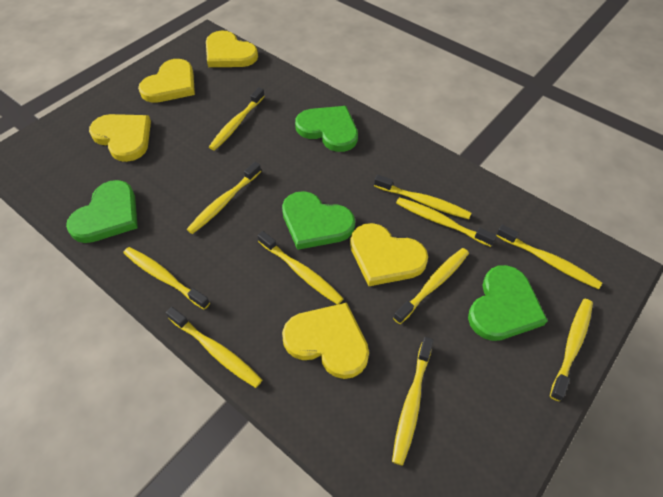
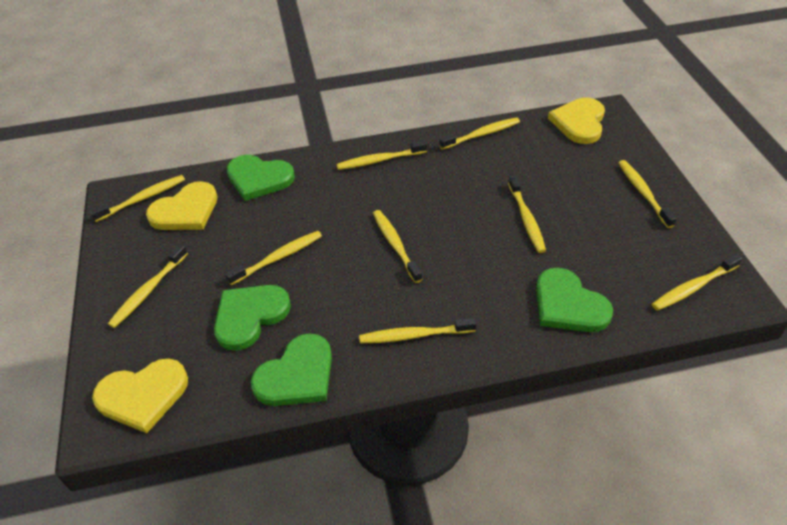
yellow heart: 5 -> 3
yellow toothbrush: 11 -> 10

